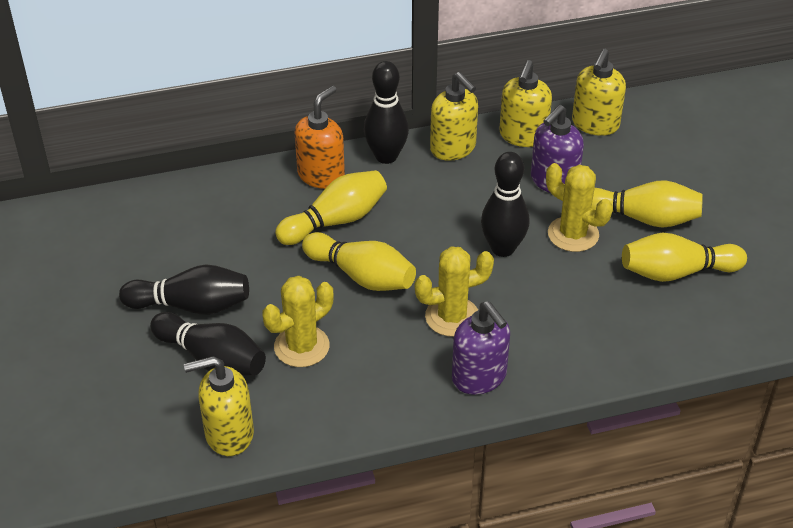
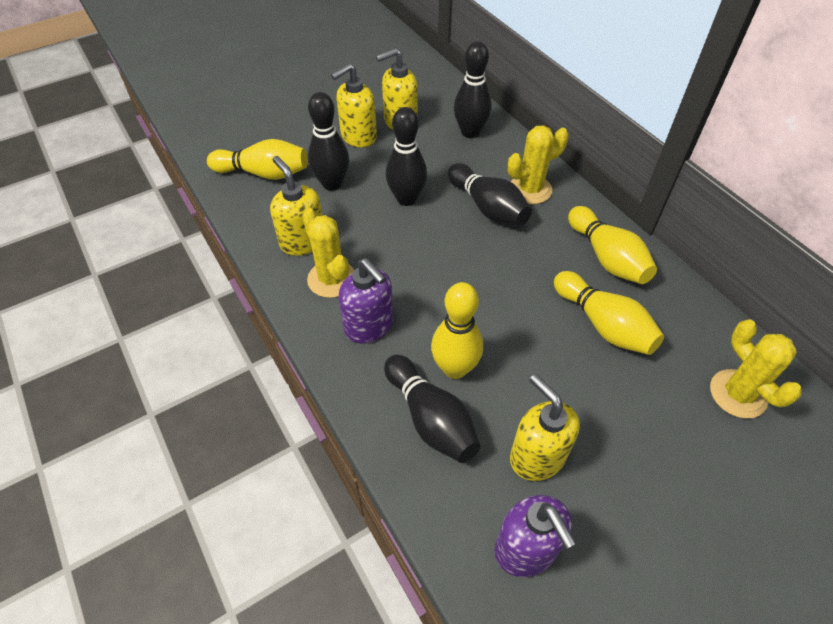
black bowling pin: 4 -> 5
orange soap dispenser: 1 -> 0

